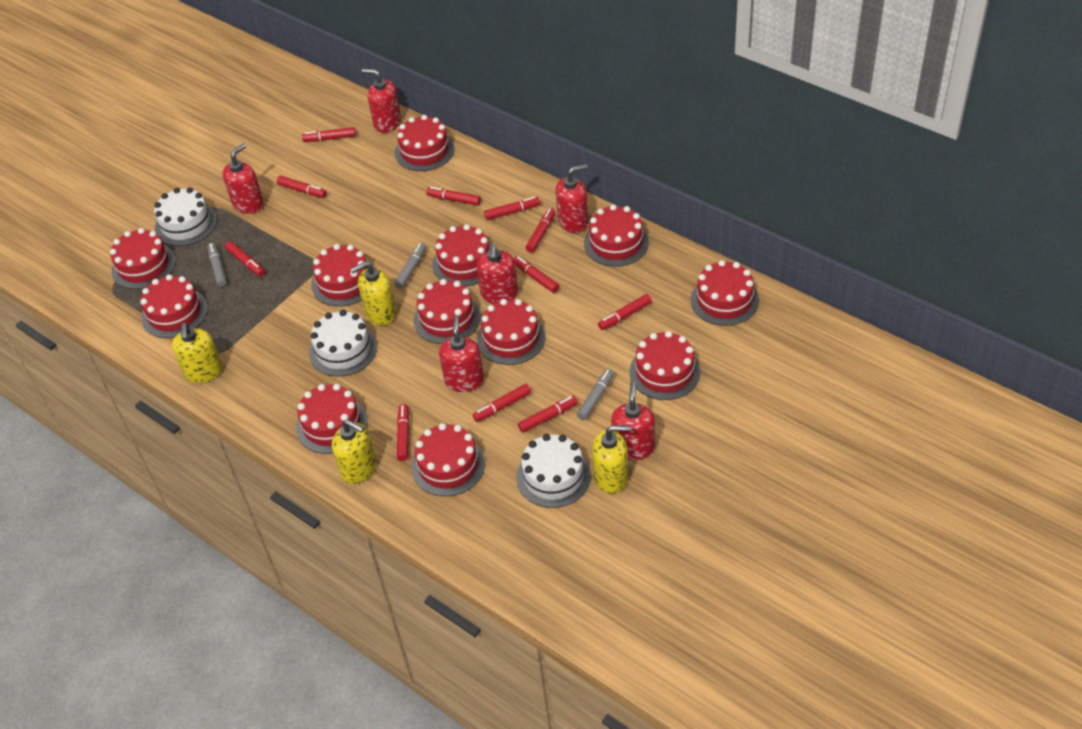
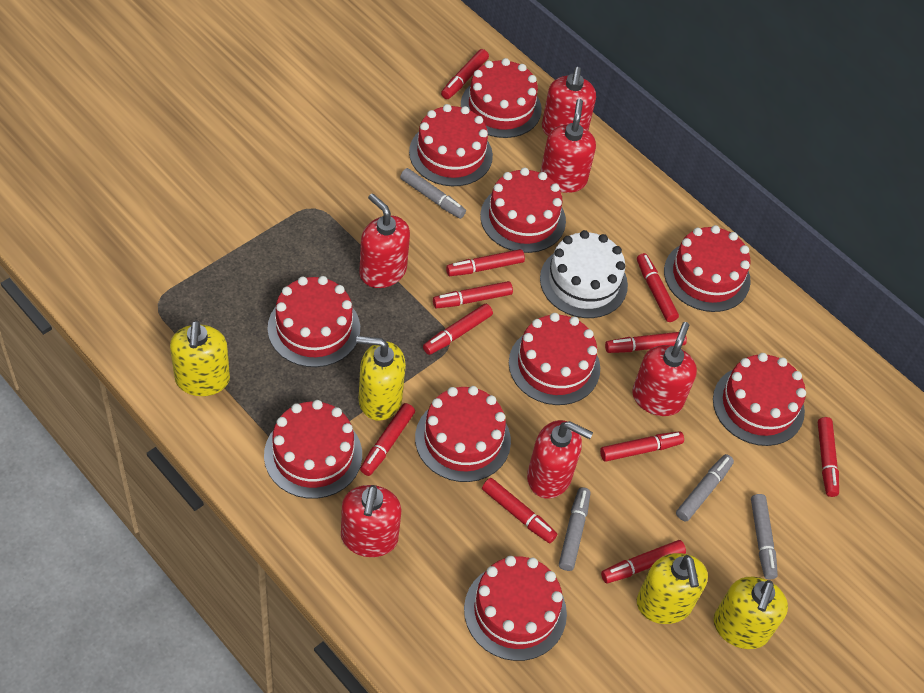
grey marker: 3 -> 4
red cake: 12 -> 10
white cake: 3 -> 1

